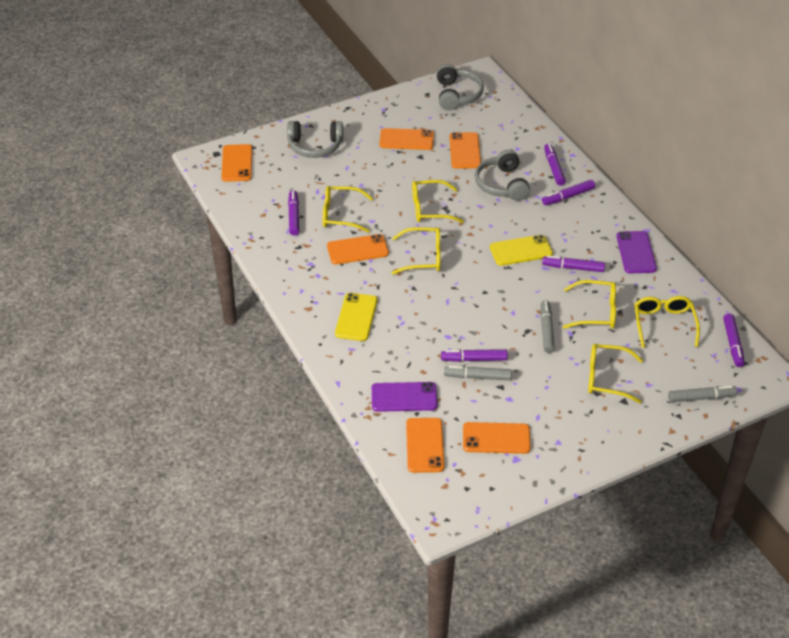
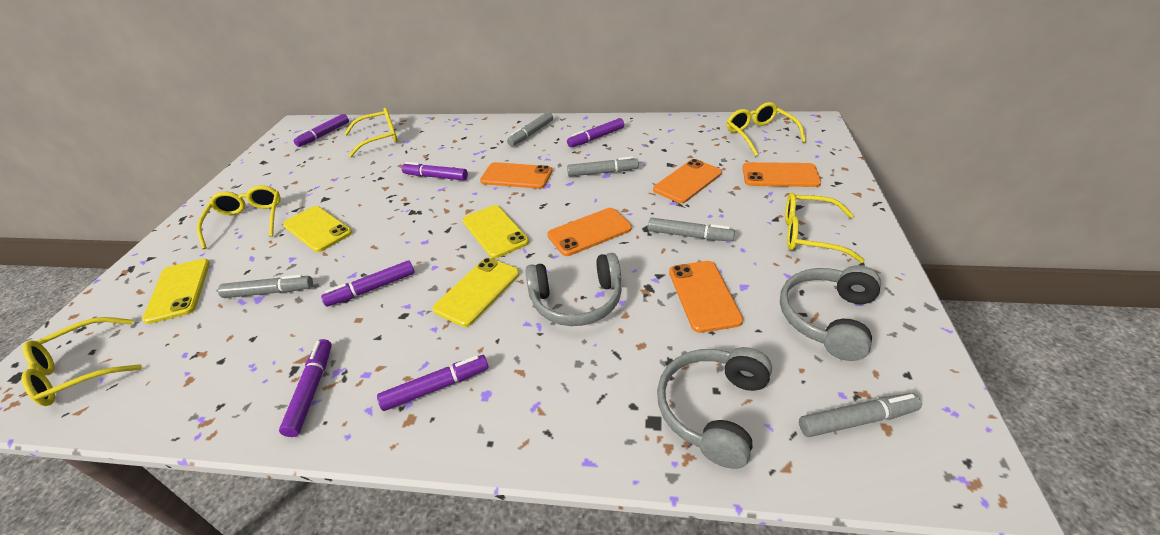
grey marker: 3 -> 5
orange phone: 6 -> 5
purple phone: 2 -> 0
yellow glasses: 6 -> 5
yellow phone: 2 -> 4

